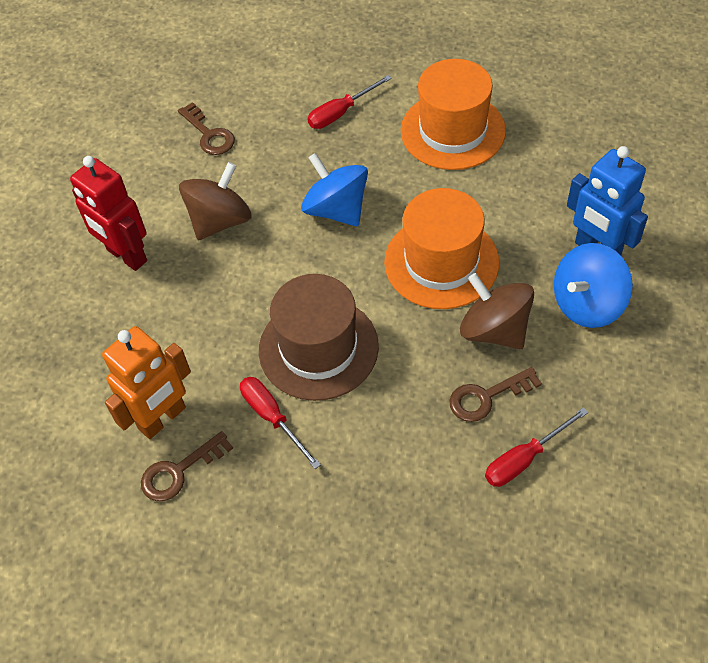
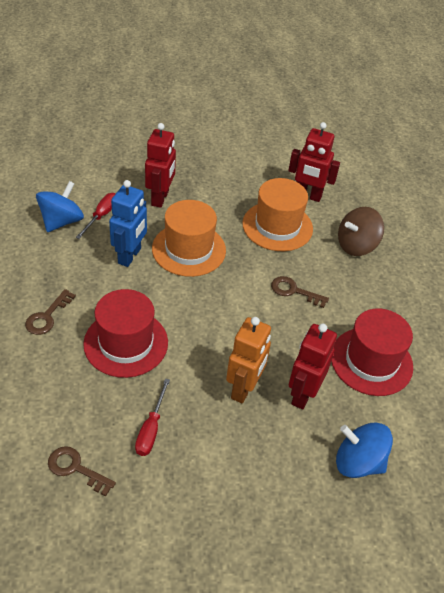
brown hat: 1 -> 0
brown spinning top: 2 -> 1
red hat: 0 -> 2
red robot: 1 -> 3
red screwdriver: 3 -> 2

